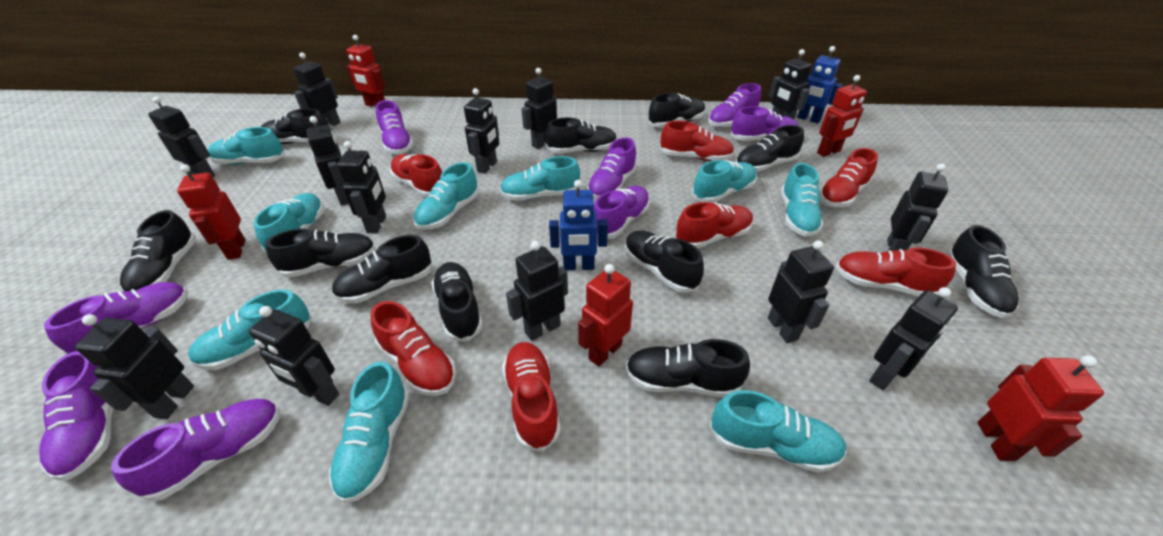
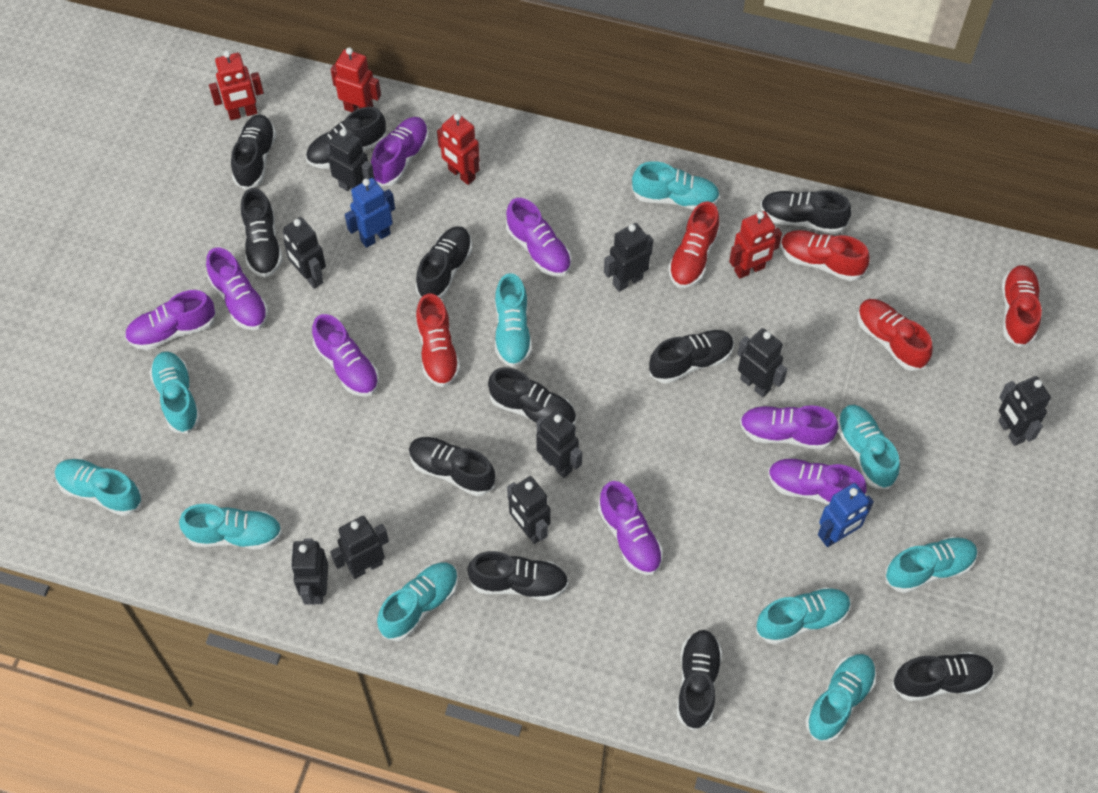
black robot: 13 -> 9
red robot: 5 -> 4
red shoe: 7 -> 5
turquoise shoe: 9 -> 10

